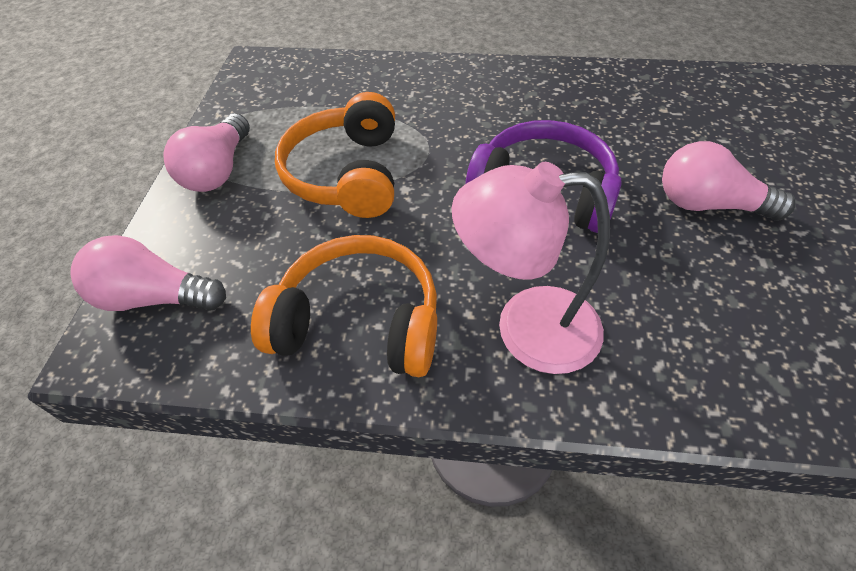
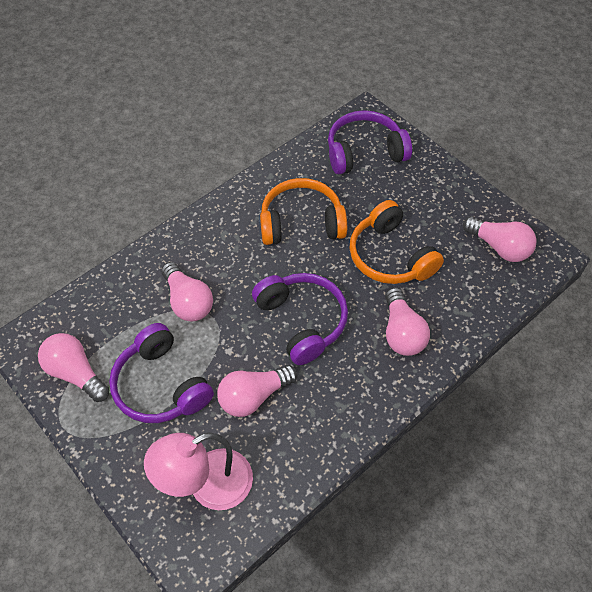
pink light bulb: 3 -> 5
purple headphones: 1 -> 3

